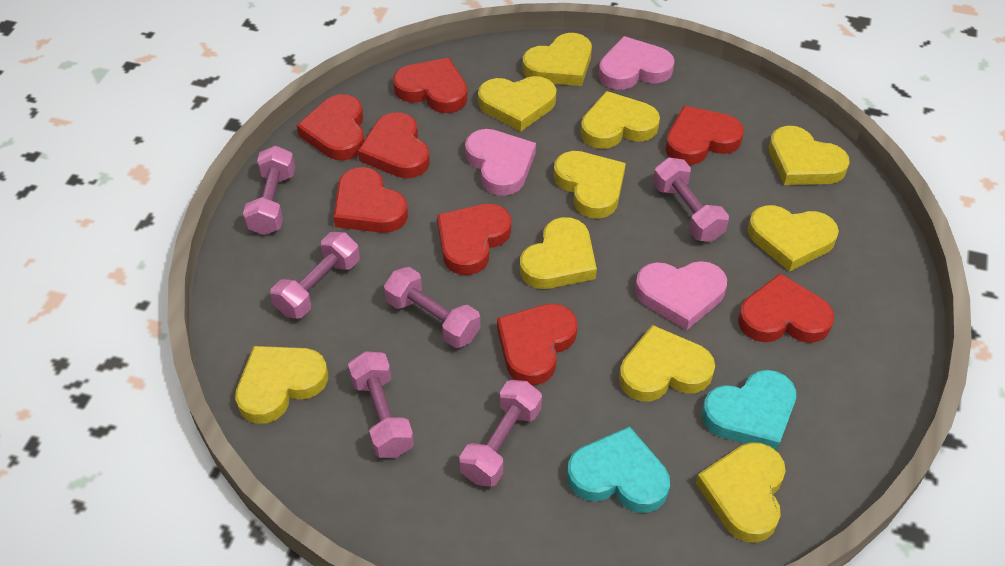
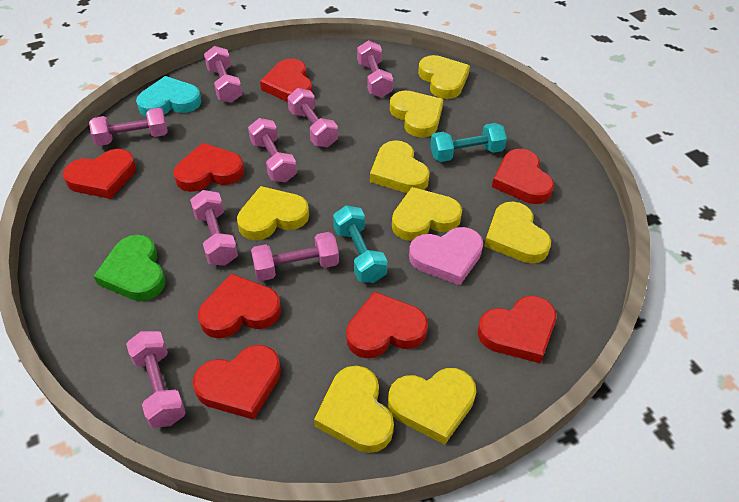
green heart: 0 -> 1
pink dumbbell: 6 -> 8
pink heart: 3 -> 1
turquoise dumbbell: 0 -> 2
turquoise heart: 2 -> 1
yellow heart: 10 -> 8

